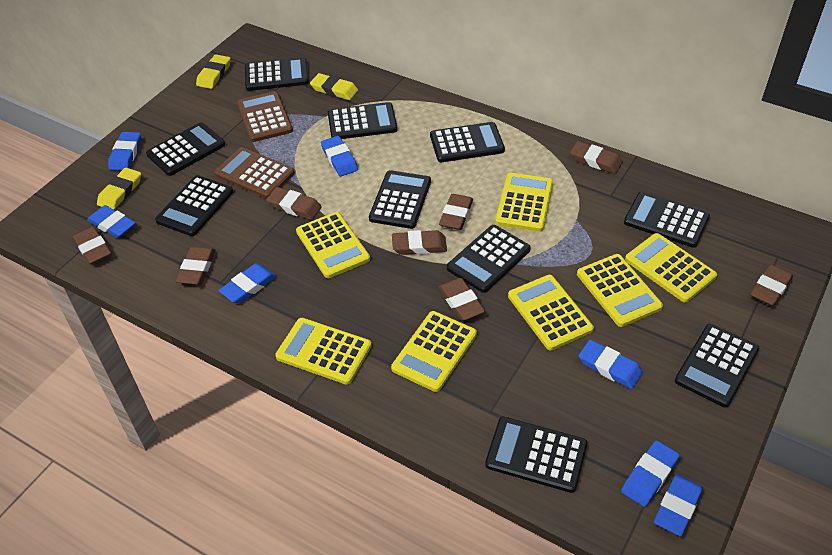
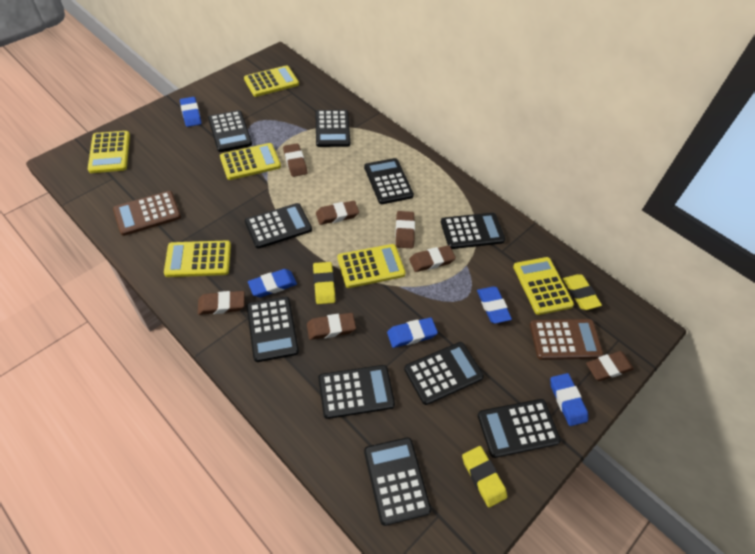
blue eraser: 7 -> 5
brown eraser: 8 -> 7
yellow calculator: 7 -> 6

